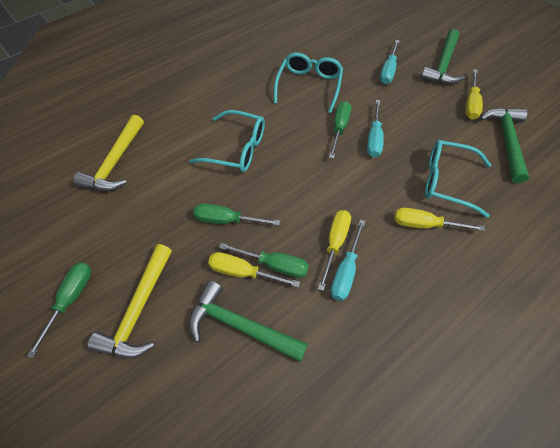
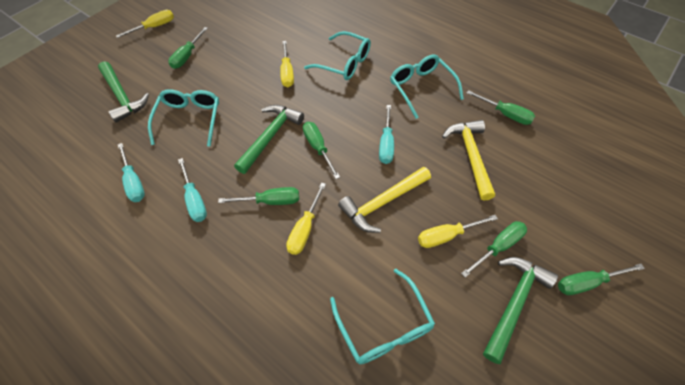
green screwdriver: 4 -> 6
turquoise glasses: 3 -> 4

